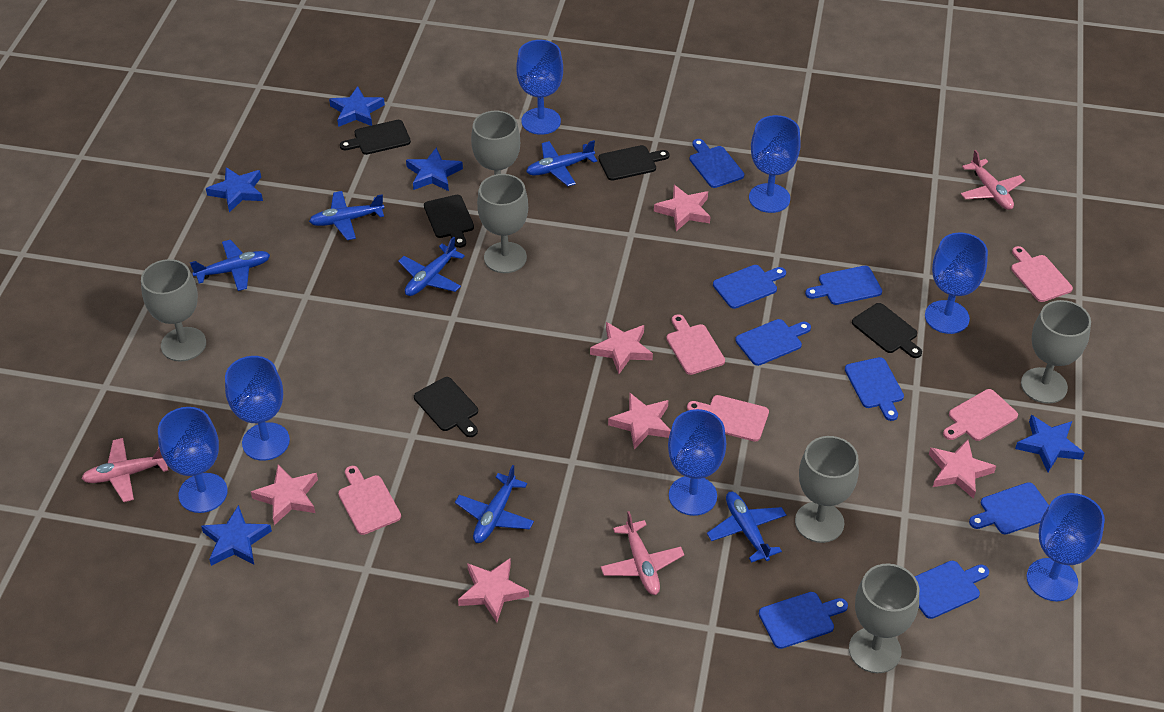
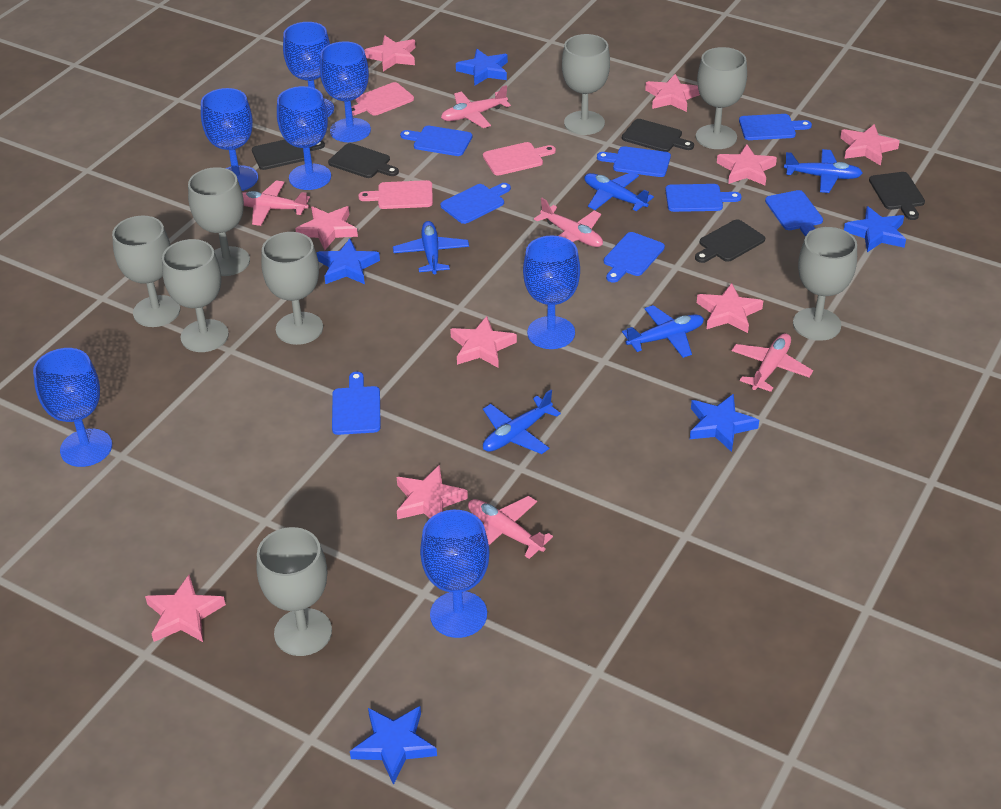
blue plane: 6 -> 5
grey goblet: 6 -> 8
pink cutting board: 5 -> 3
pink plane: 3 -> 5
pink star: 6 -> 9

